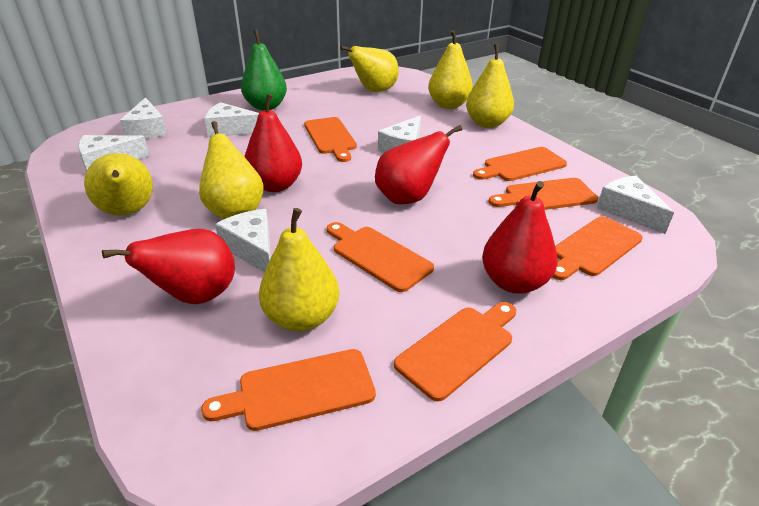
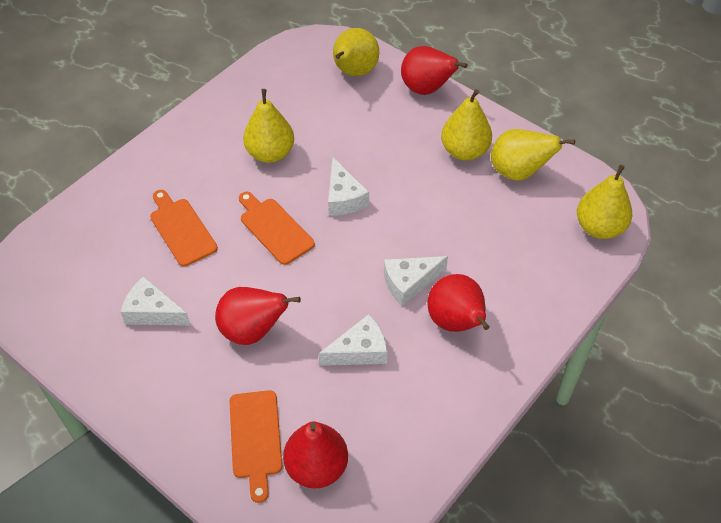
green pear: 1 -> 0
orange cutting board: 7 -> 3
white cheese: 6 -> 4
yellow pear: 6 -> 5

